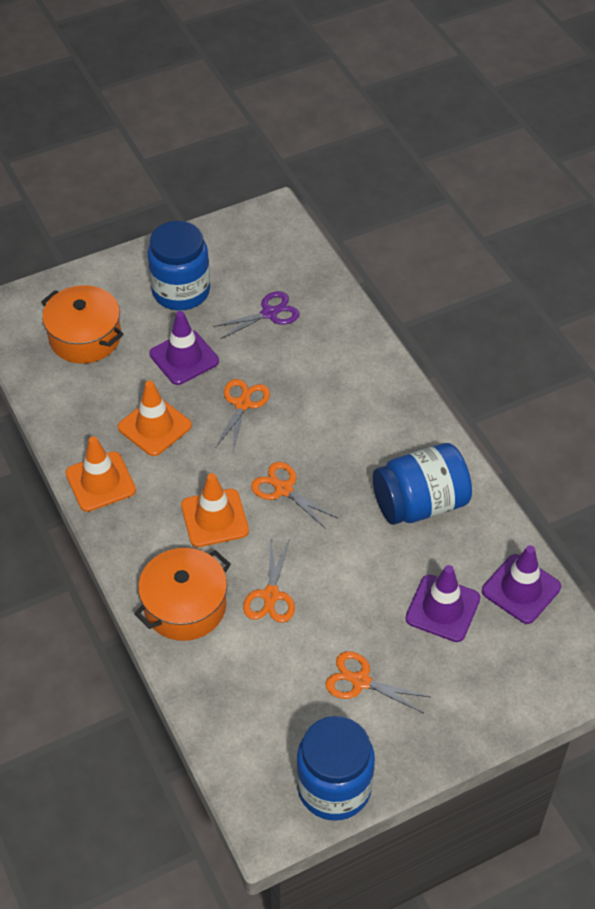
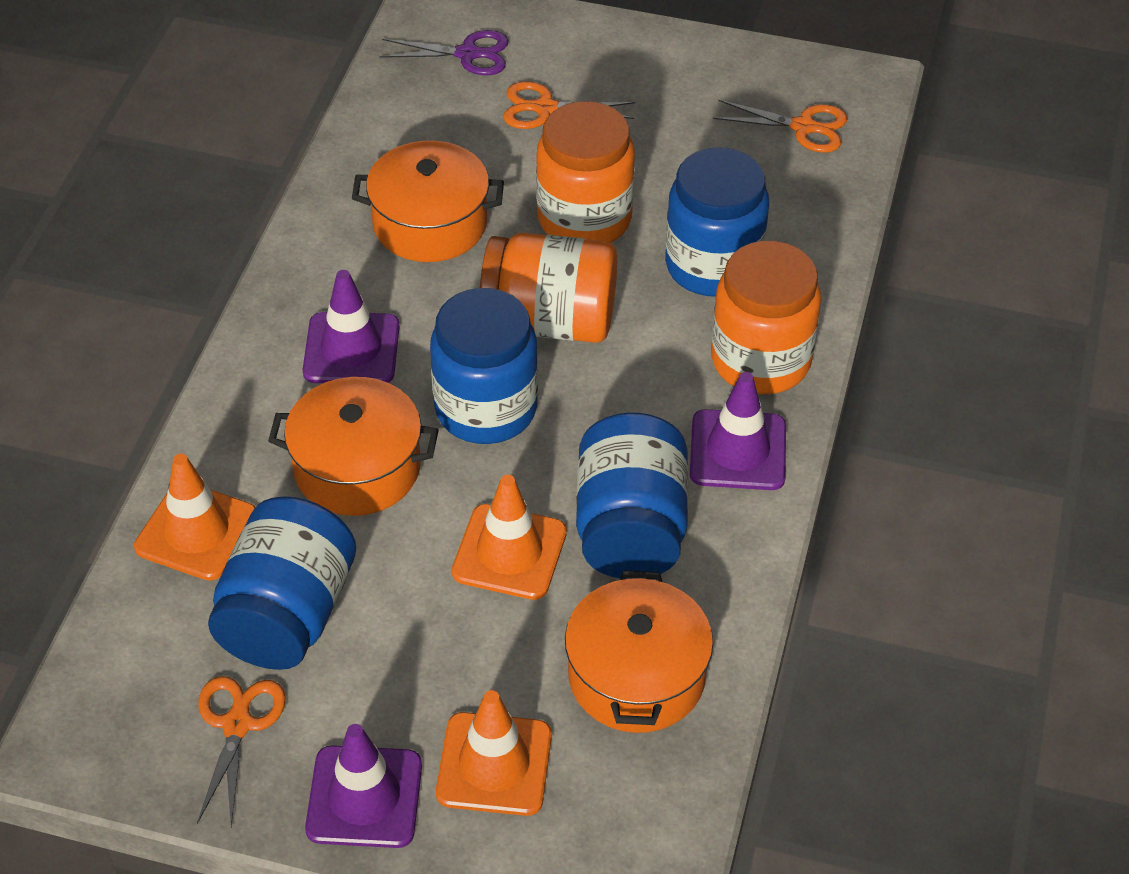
blue jar: 3 -> 4
orange jar: 0 -> 3
orange pot: 2 -> 3
orange scissors: 4 -> 3

